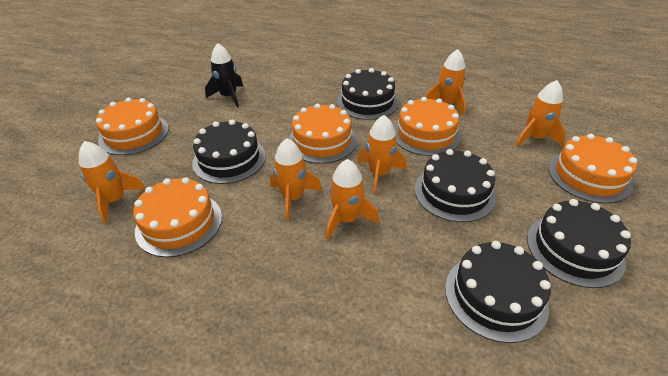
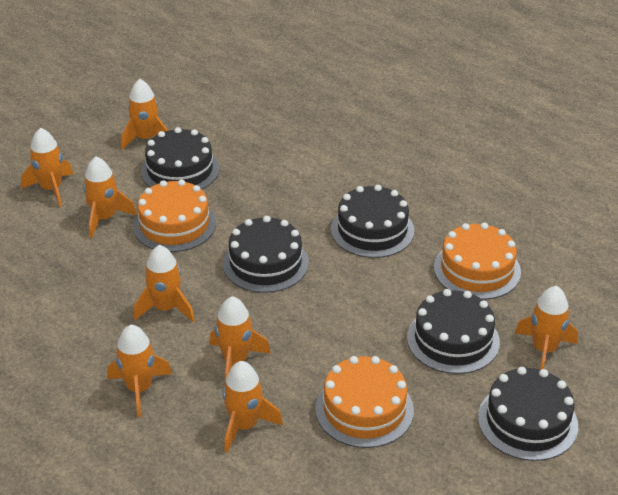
black rocket: 1 -> 0
orange cake: 5 -> 3
orange rocket: 6 -> 8

